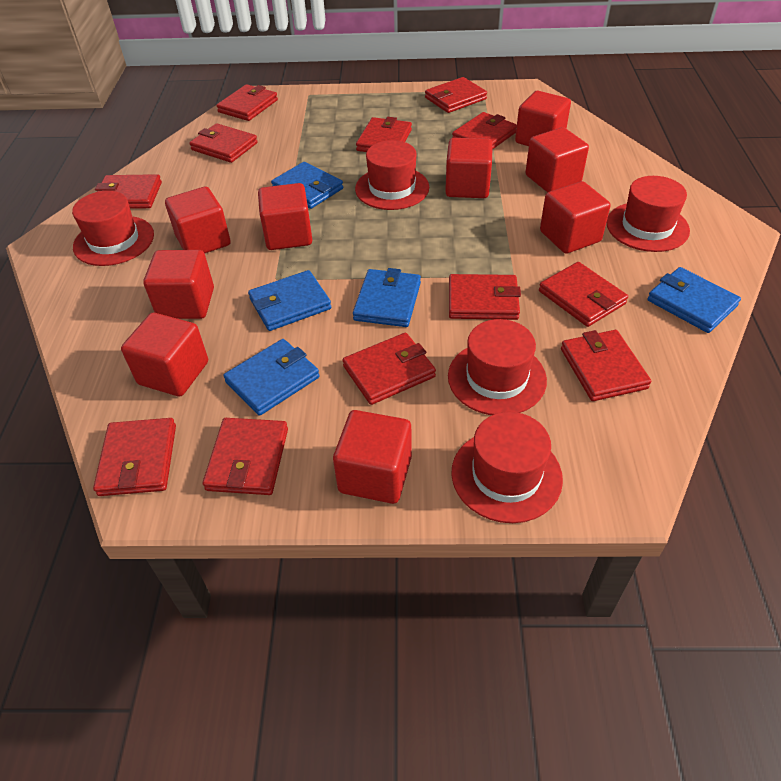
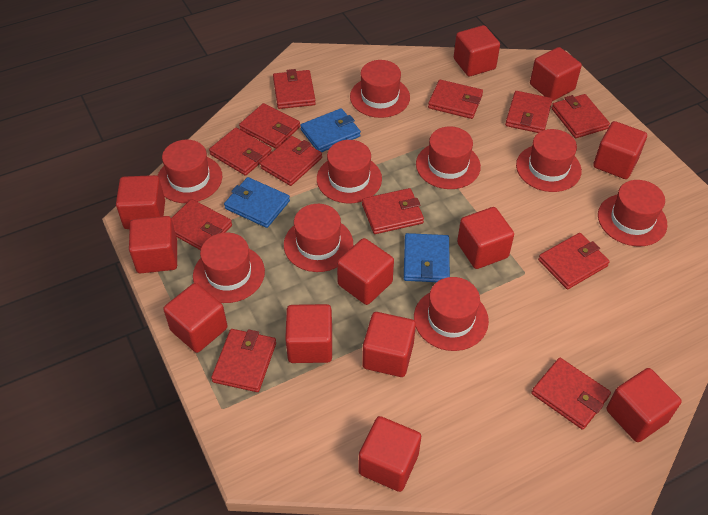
blue wallet: 5 -> 3
red cube: 9 -> 12
red hat: 5 -> 9

